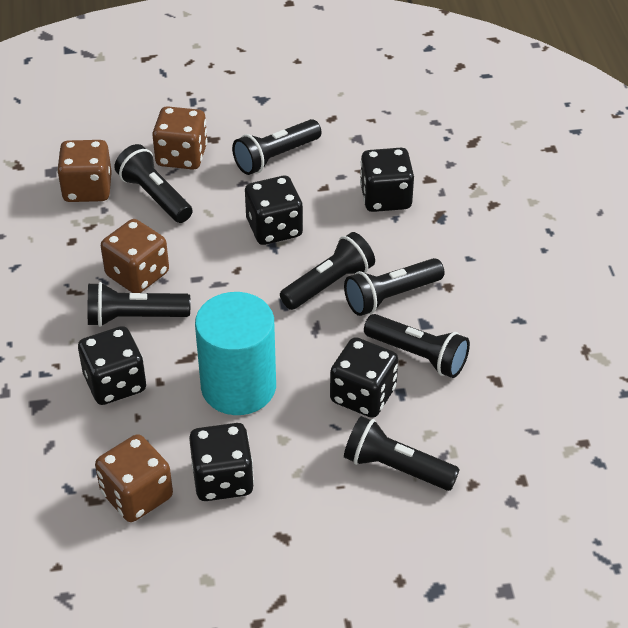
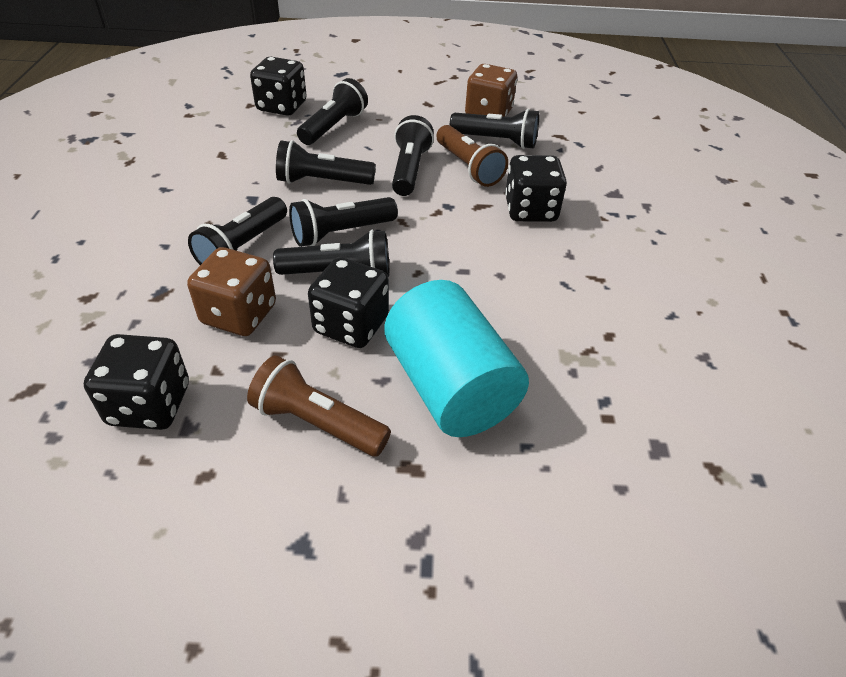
black dice: 5 -> 4
brown dice: 4 -> 2
brown flashlight: 0 -> 2

